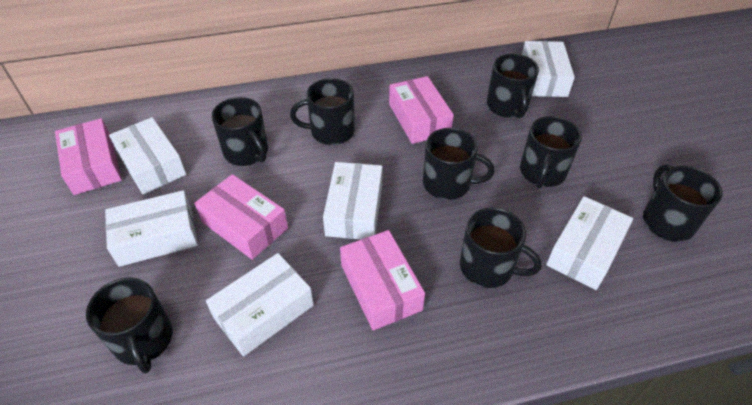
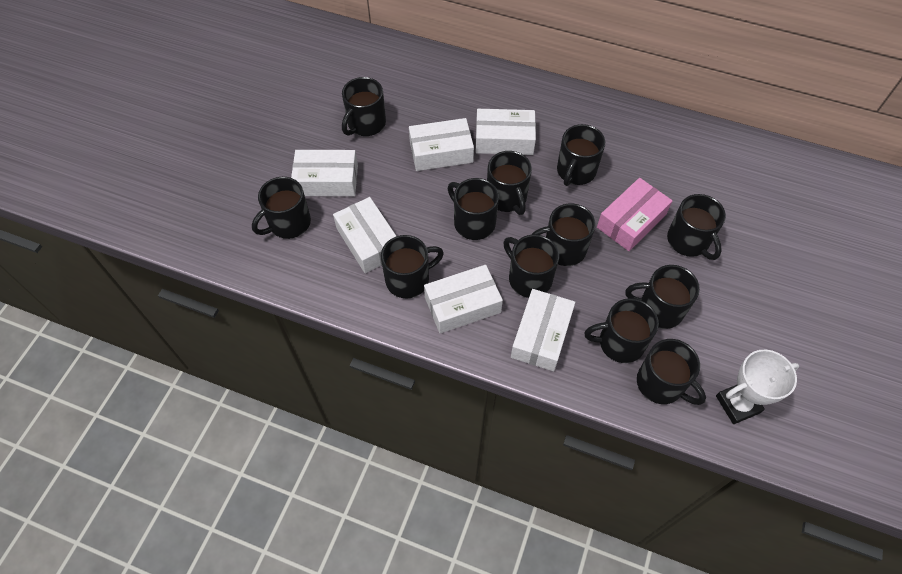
black mug: 8 -> 12
pink box: 4 -> 1
white trophy: 0 -> 1

